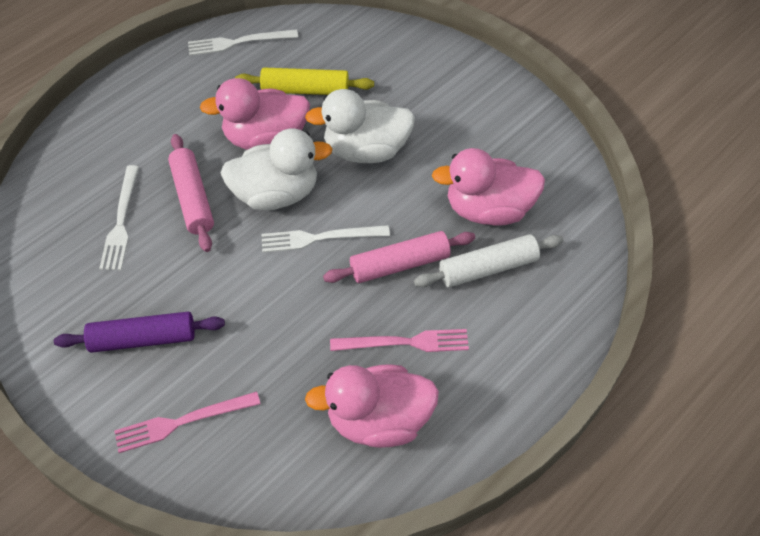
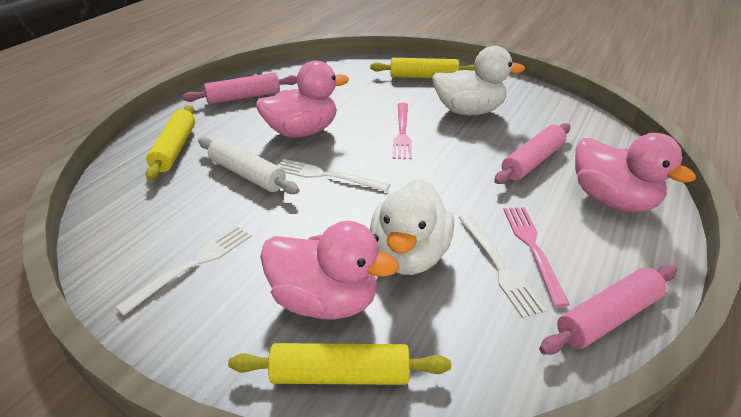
pink rolling pin: 2 -> 3
purple rolling pin: 1 -> 0
yellow rolling pin: 1 -> 3

